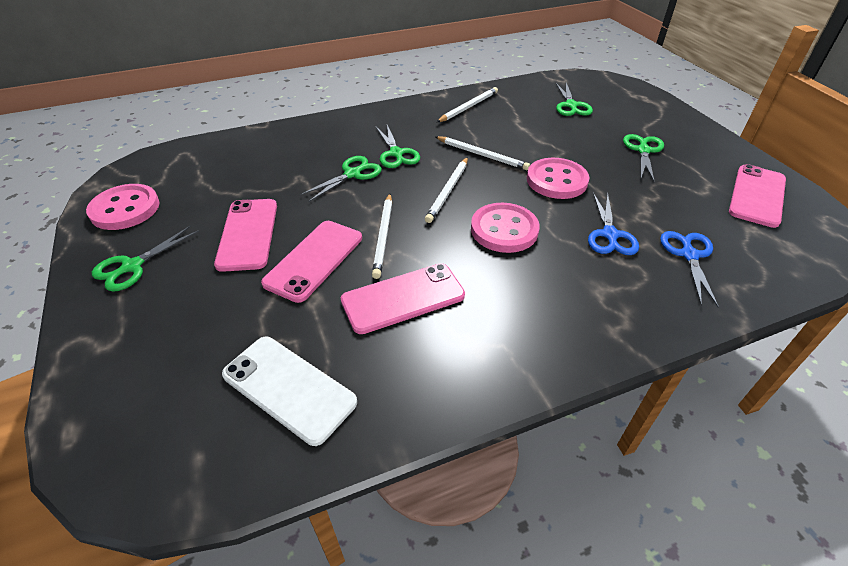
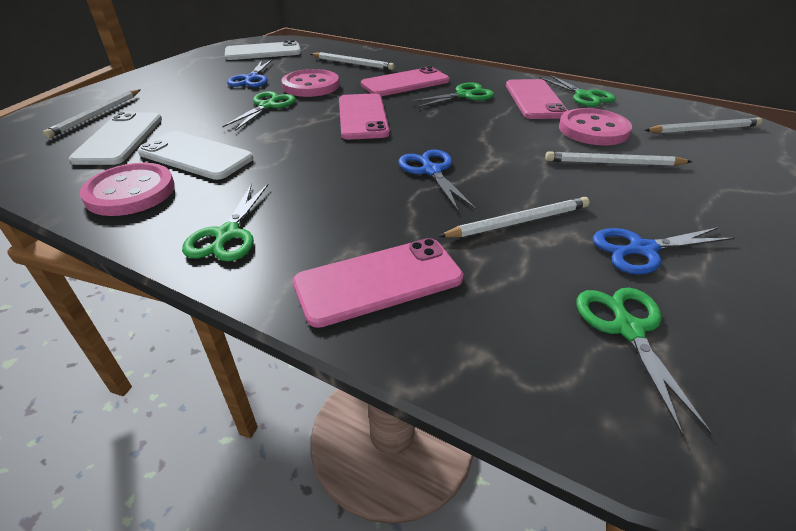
blue scissors: 2 -> 3
white pencil: 4 -> 5
white phone: 1 -> 3

